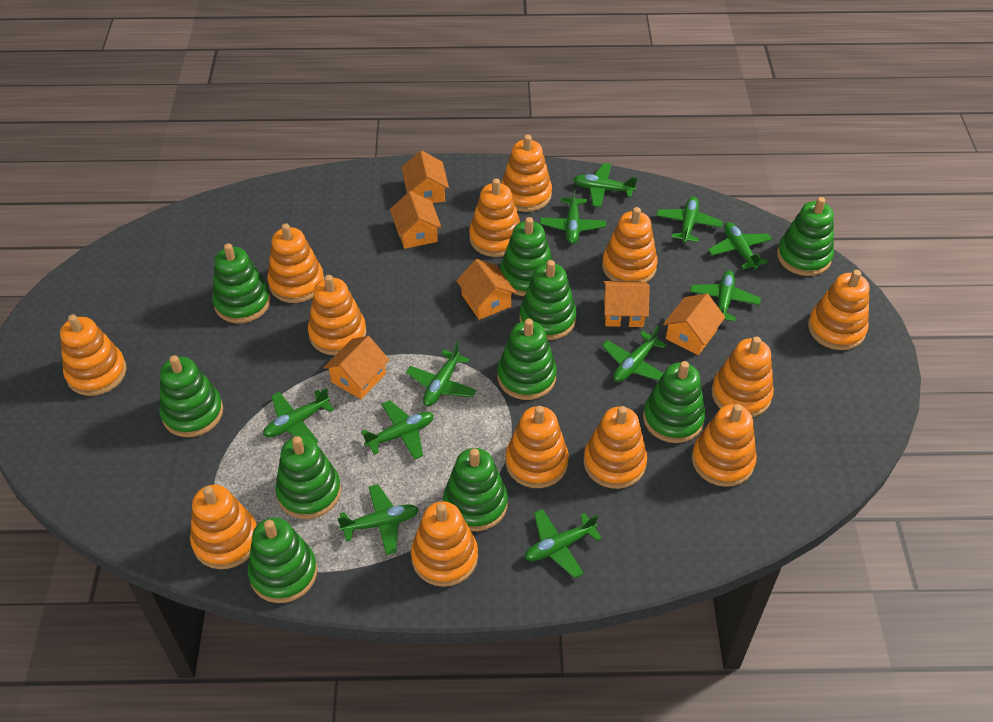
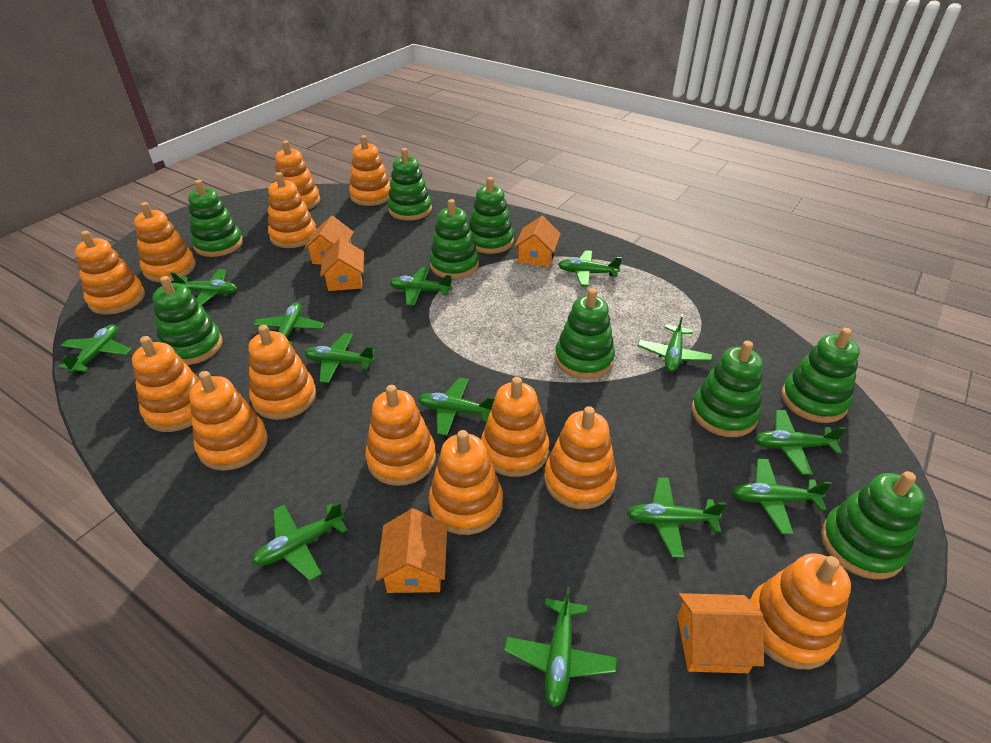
green plane: 11 -> 13
green stacking toy: 10 -> 9
orange house: 6 -> 5

